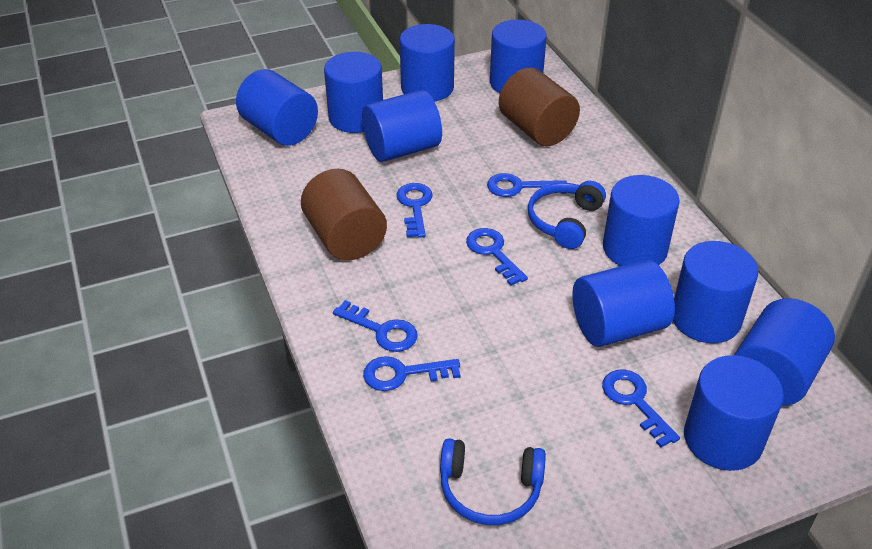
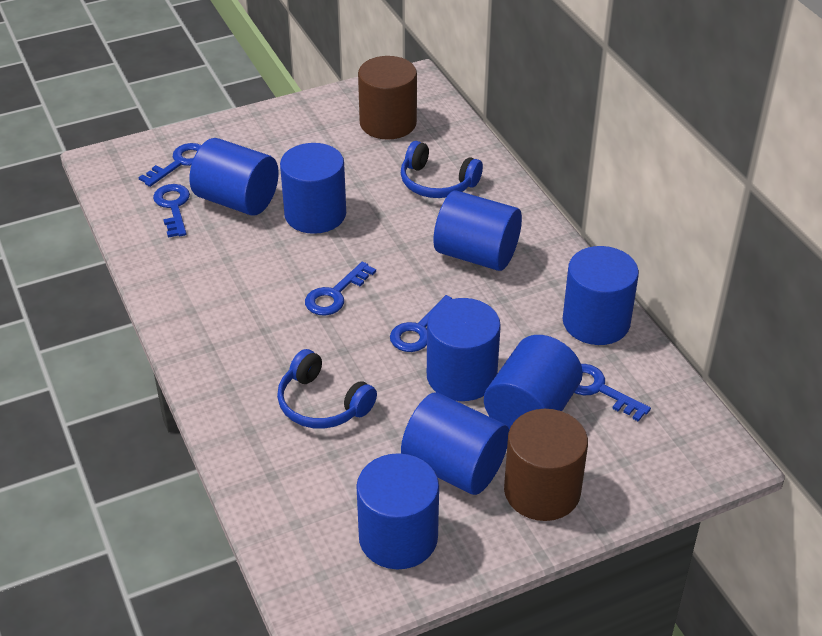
blue cylinder: 10 -> 8
blue key: 6 -> 5

